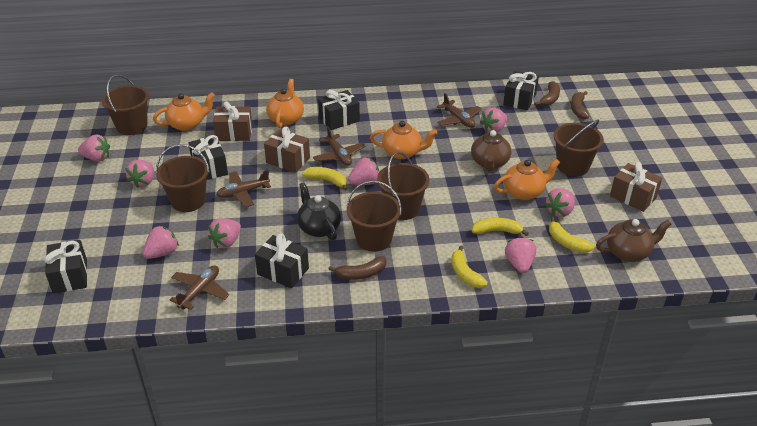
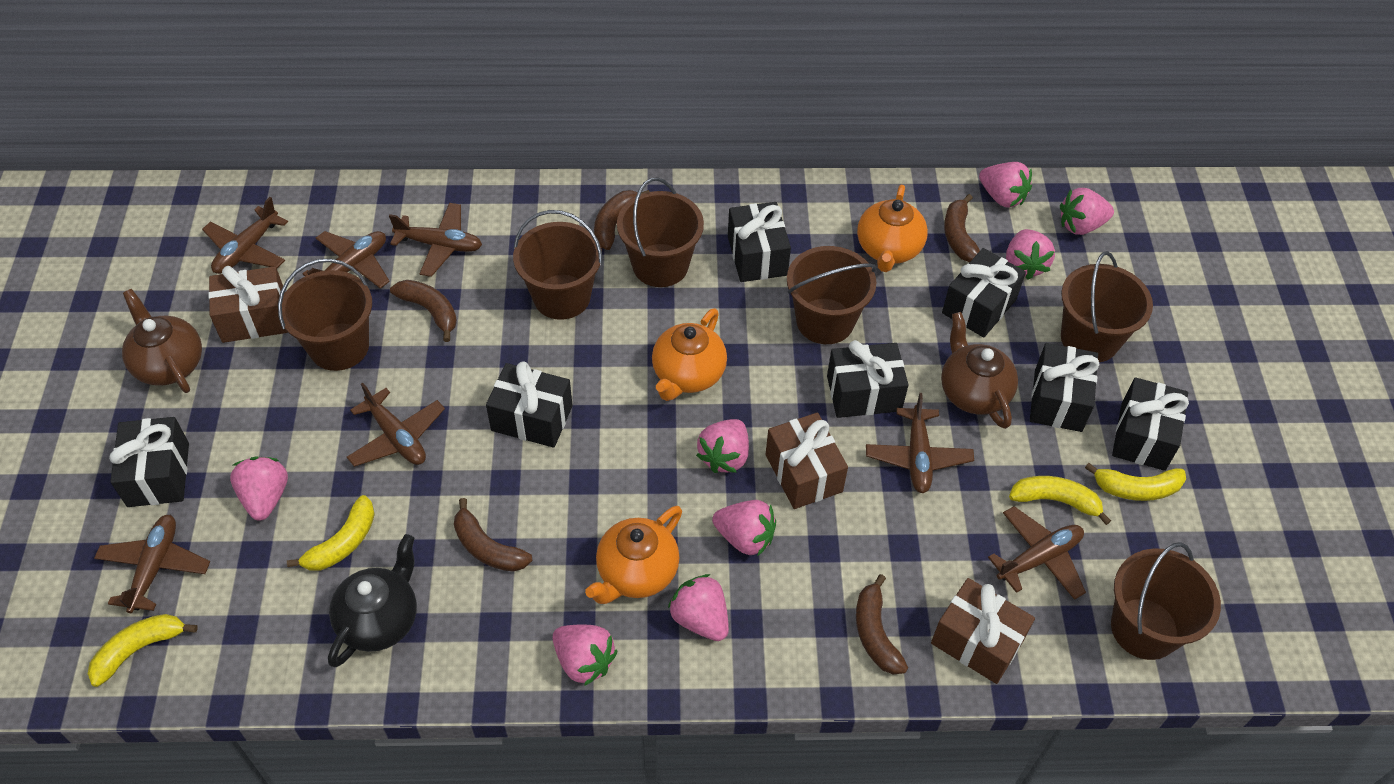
black gift: 5 -> 7
brown banana: 3 -> 5
brown bucket: 5 -> 6
brown plane: 4 -> 7
orange teapot: 4 -> 3

